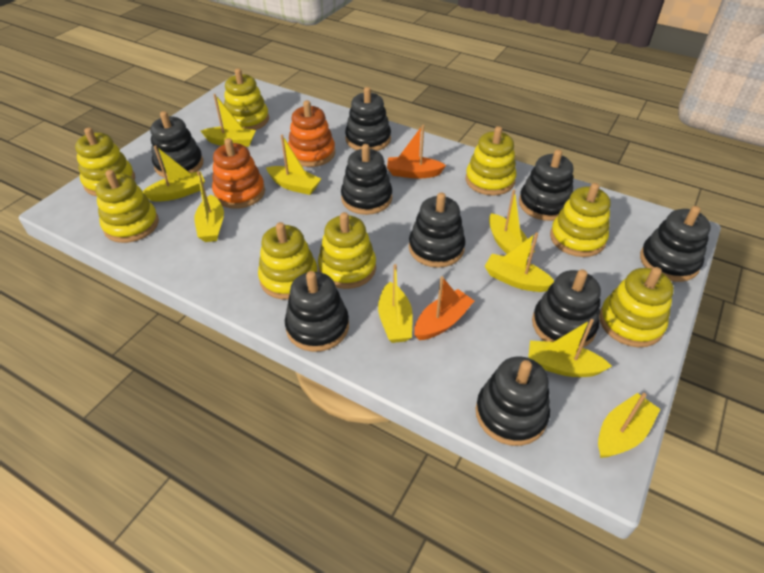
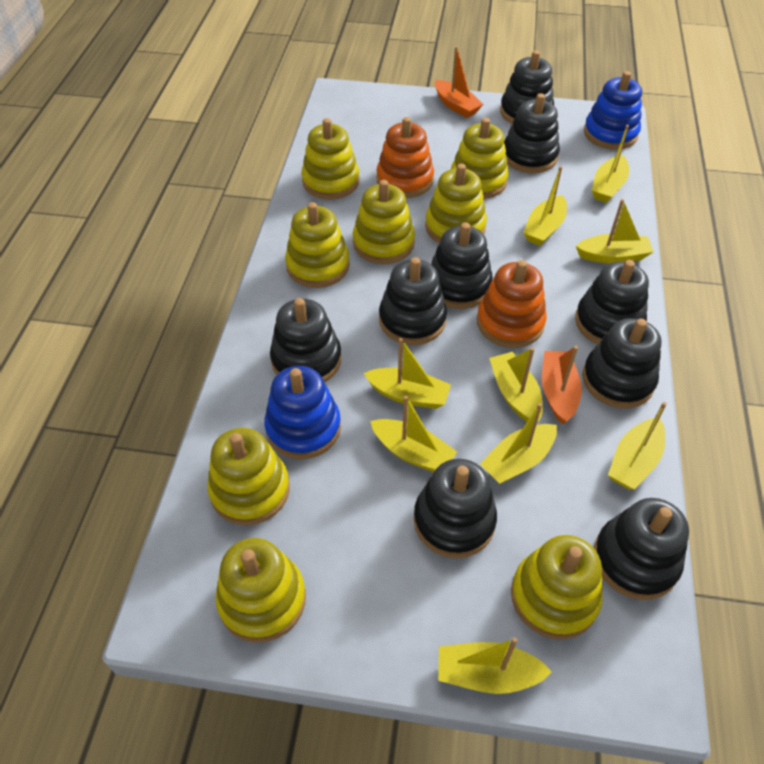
blue stacking toy: 0 -> 2

